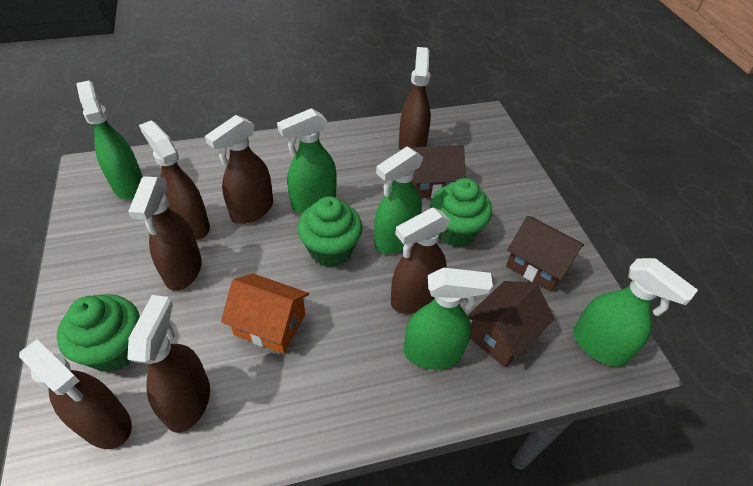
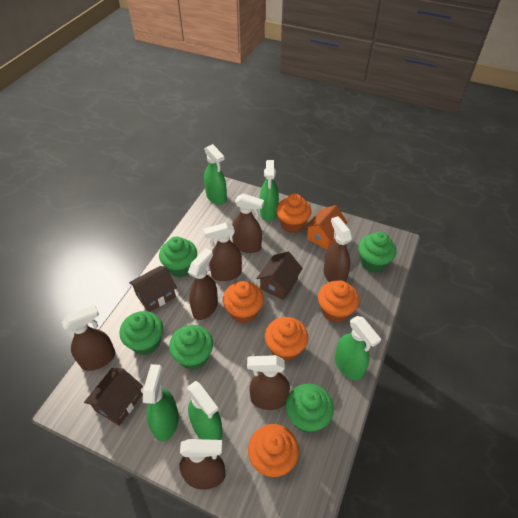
green cupcake: 3 -> 5
orange cupcake: 0 -> 5

